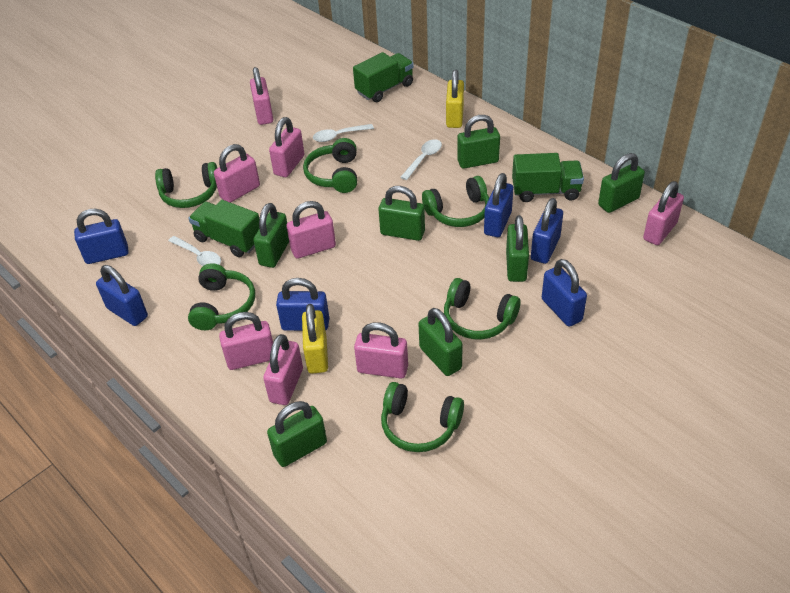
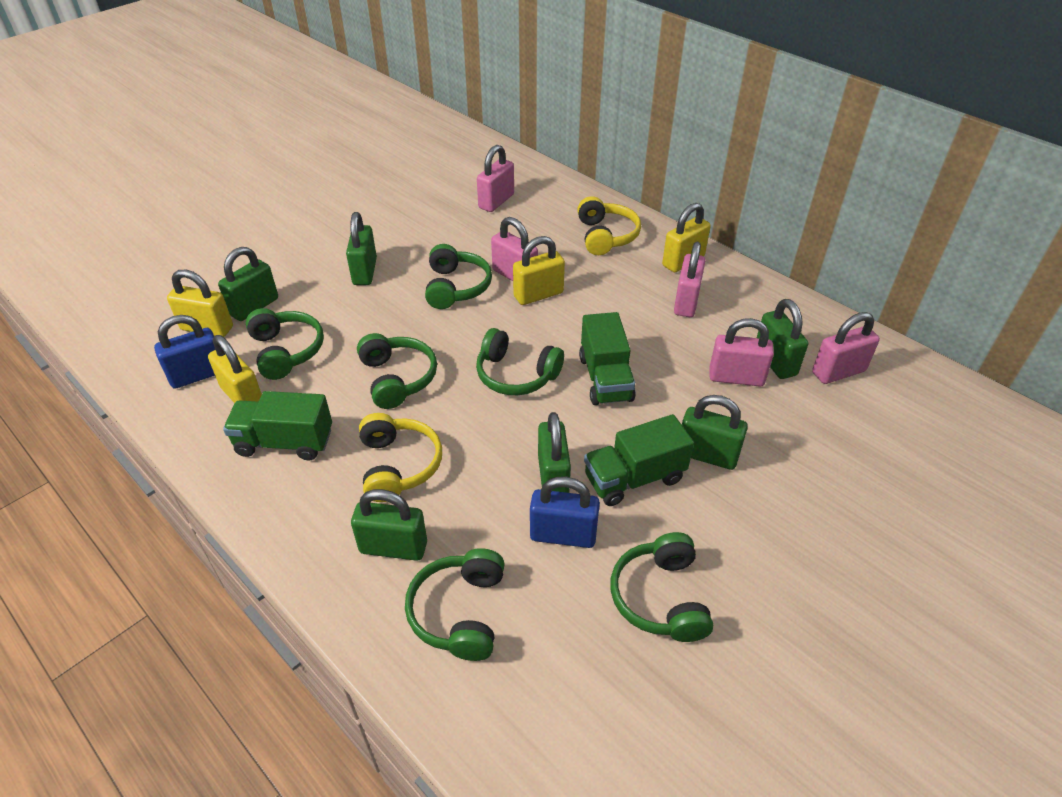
blue padlock: 6 -> 2
green padlock: 7 -> 6
pink padlock: 8 -> 5
white spoon: 3 -> 0
yellow headphones: 0 -> 2
yellow padlock: 2 -> 4

